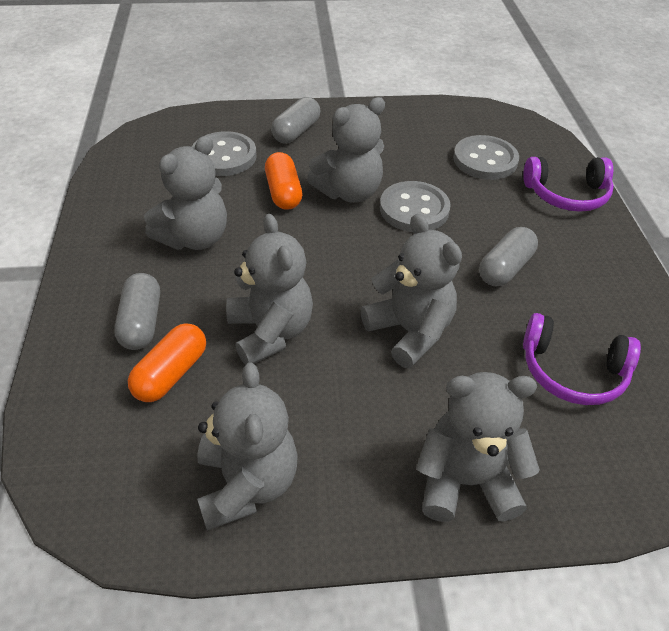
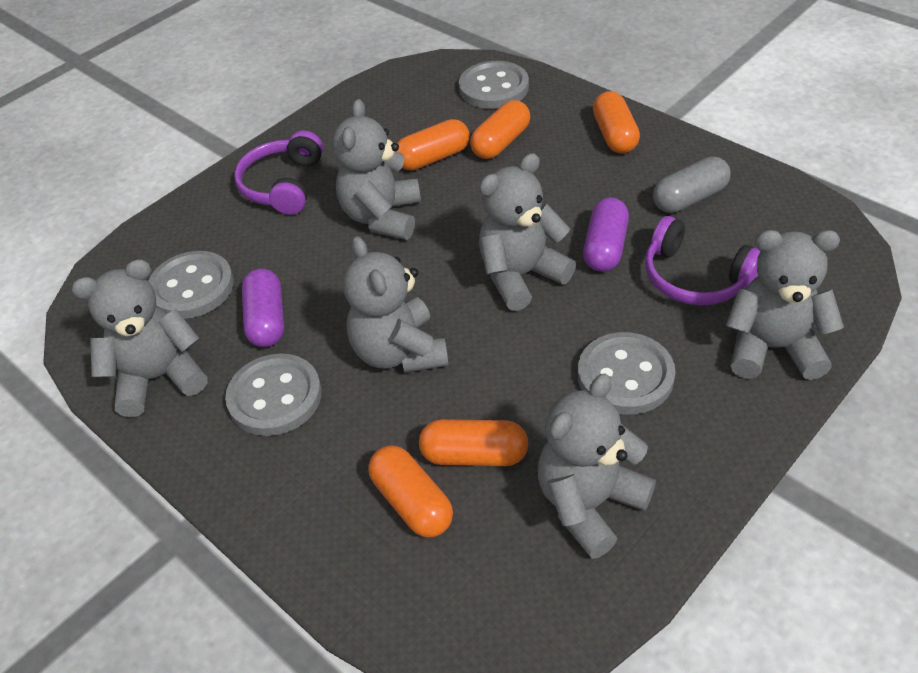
grey button: 3 -> 4
grey capsule: 3 -> 1
orange capsule: 2 -> 5
purple capsule: 0 -> 2

